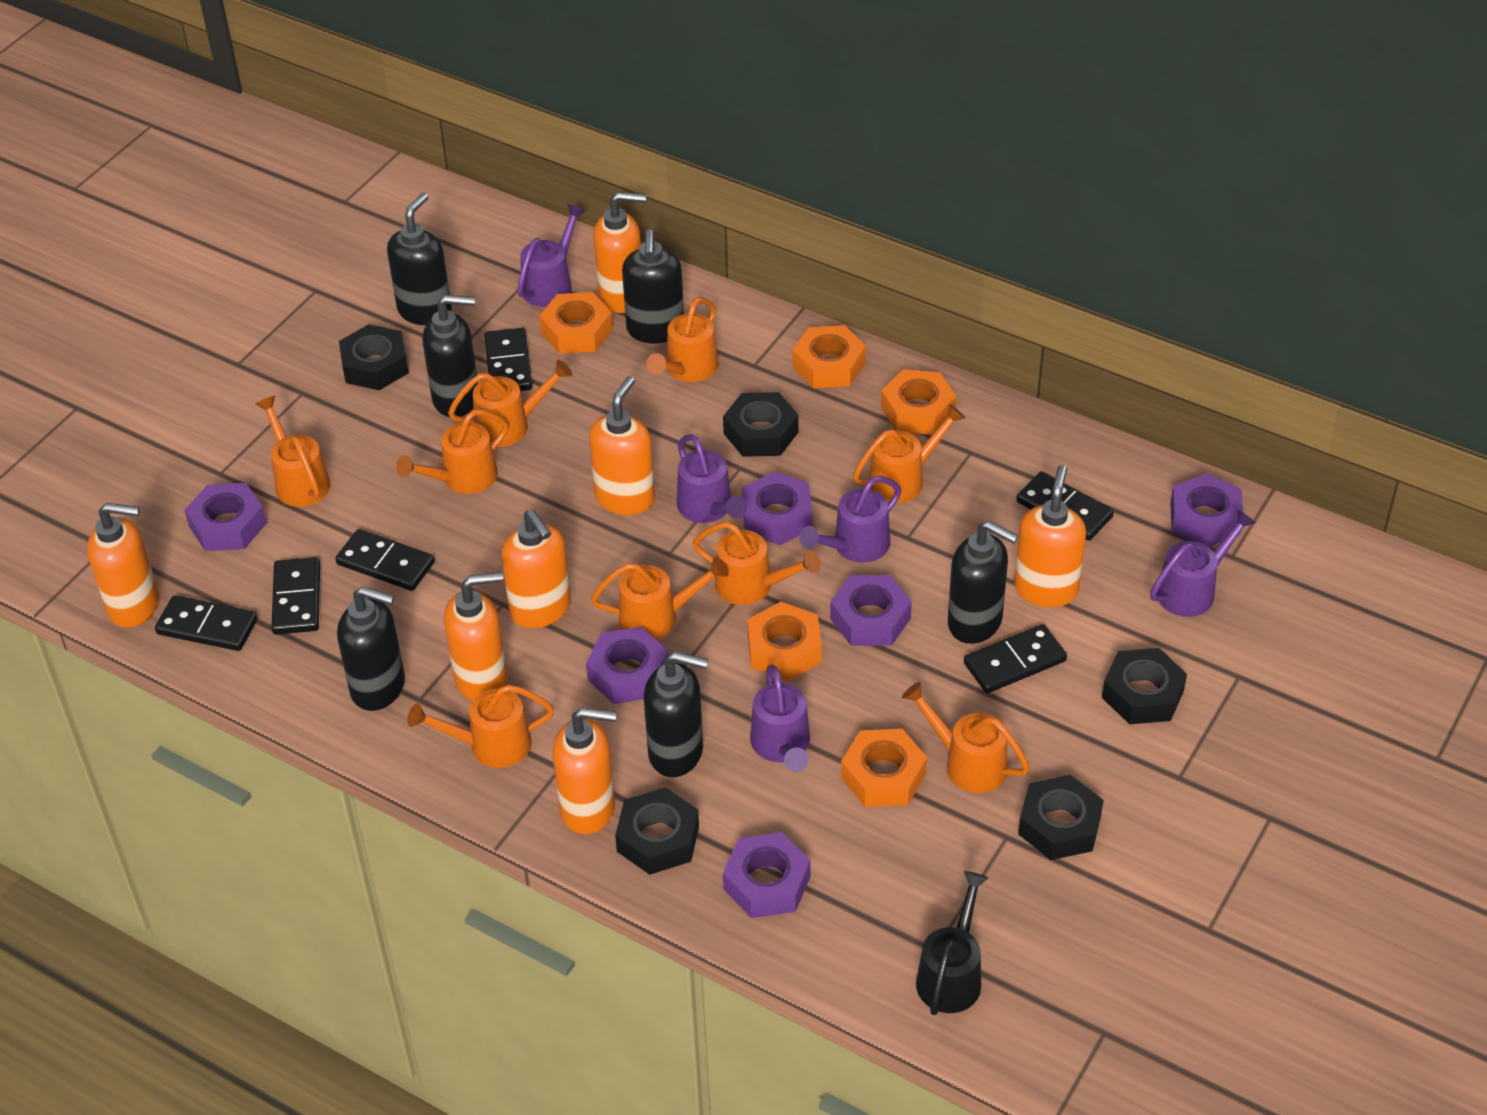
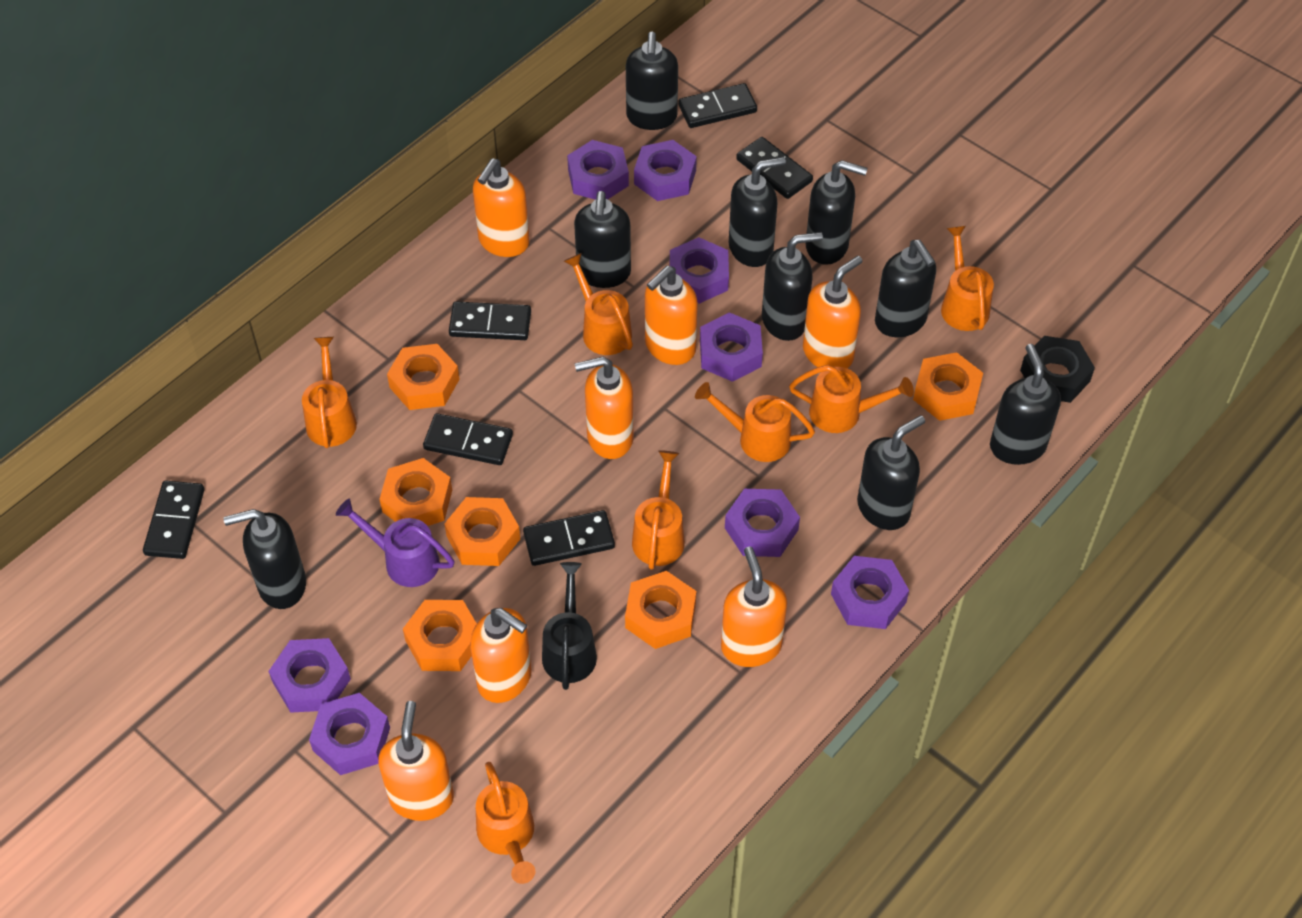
black nut: 5 -> 1
black soap dispenser: 6 -> 9
orange nut: 5 -> 6
orange watering can: 9 -> 7
purple nut: 6 -> 8
purple watering can: 5 -> 1

